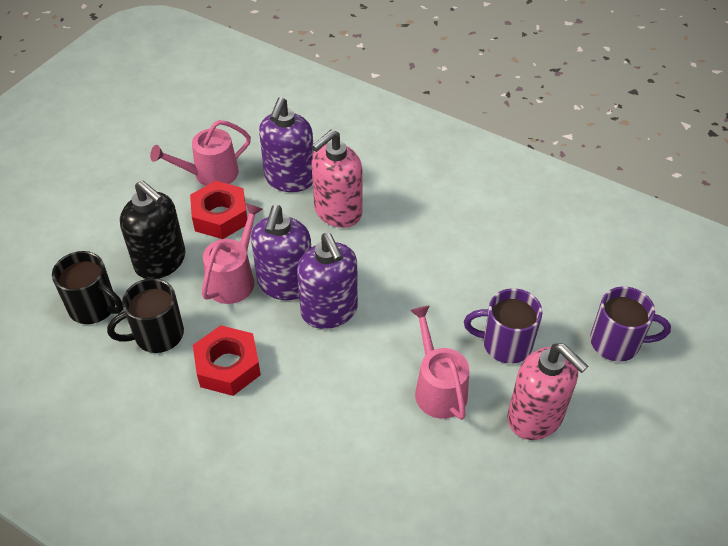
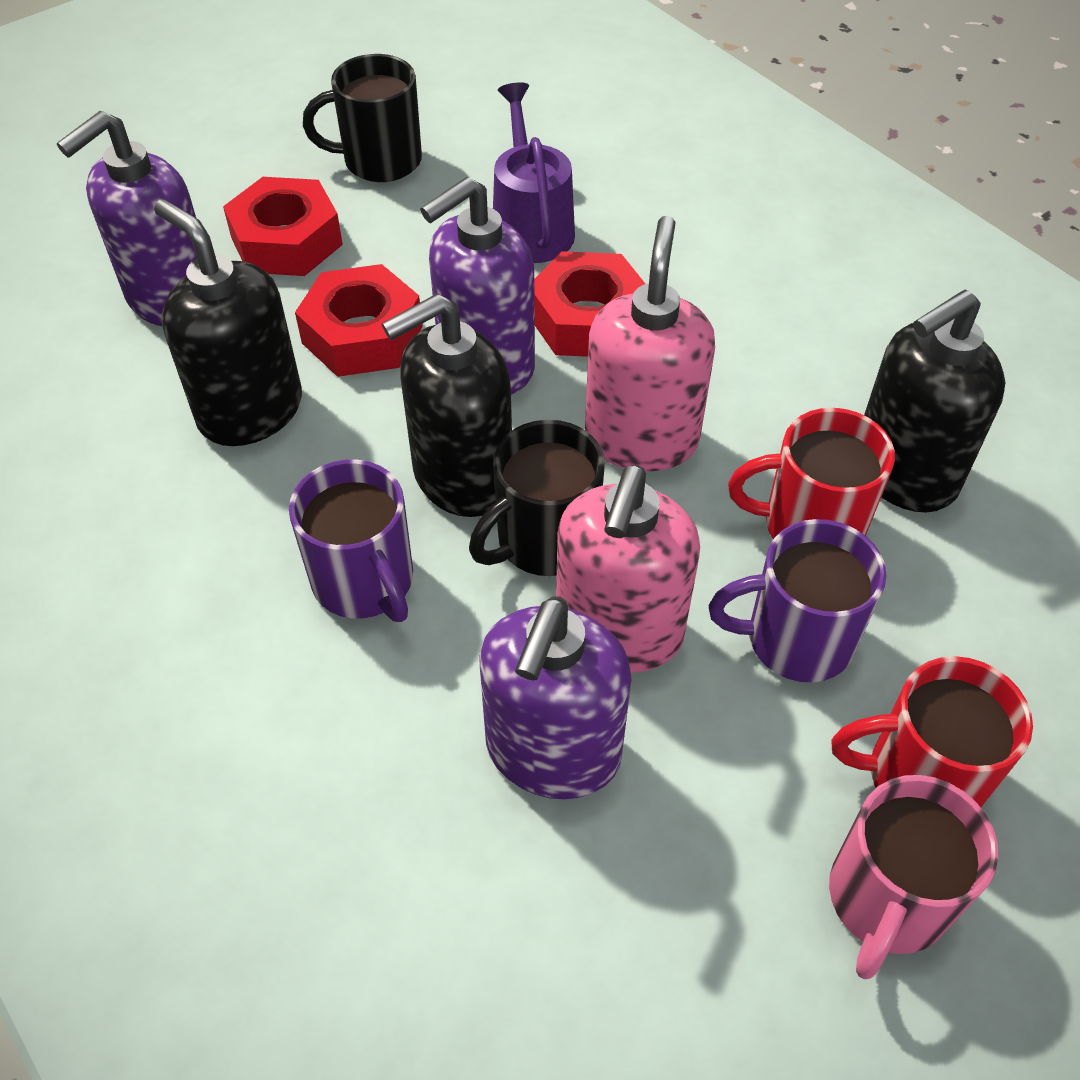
black soap dispenser: 1 -> 3
pink mug: 0 -> 1
pink watering can: 3 -> 0
purple watering can: 0 -> 1
red mug: 0 -> 2
red nut: 2 -> 3

